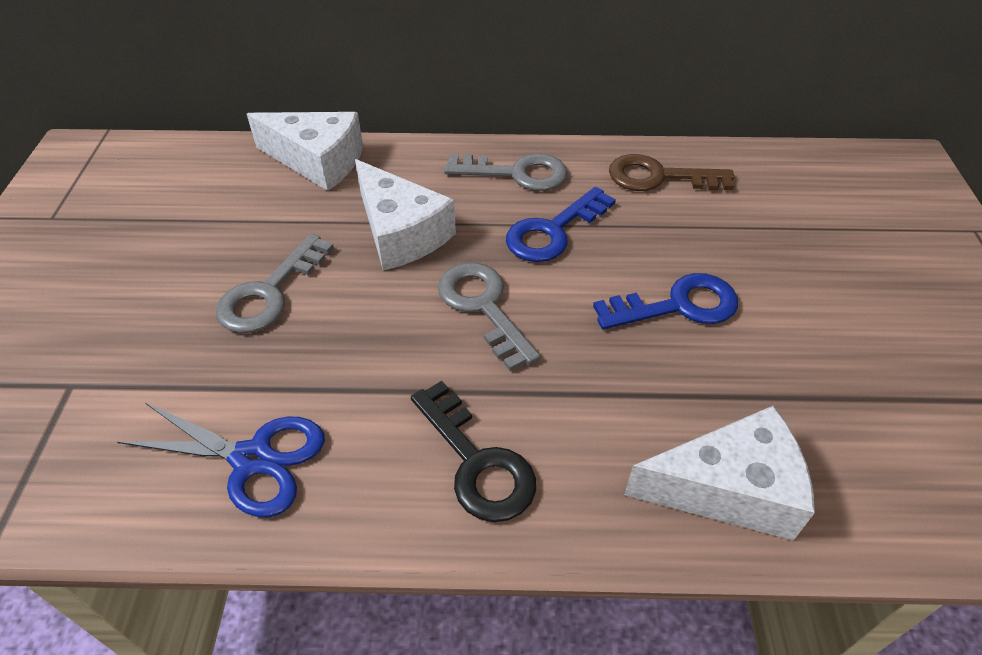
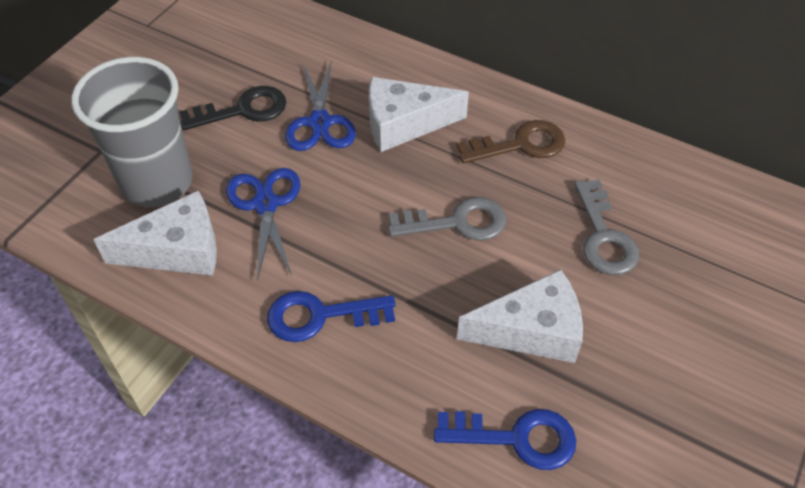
blue scissors: 1 -> 2
grey cup: 0 -> 1
grey key: 3 -> 2

